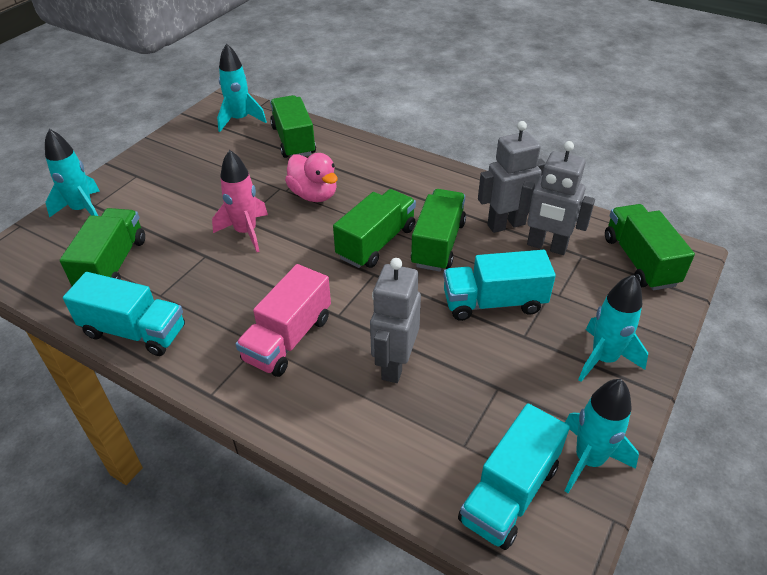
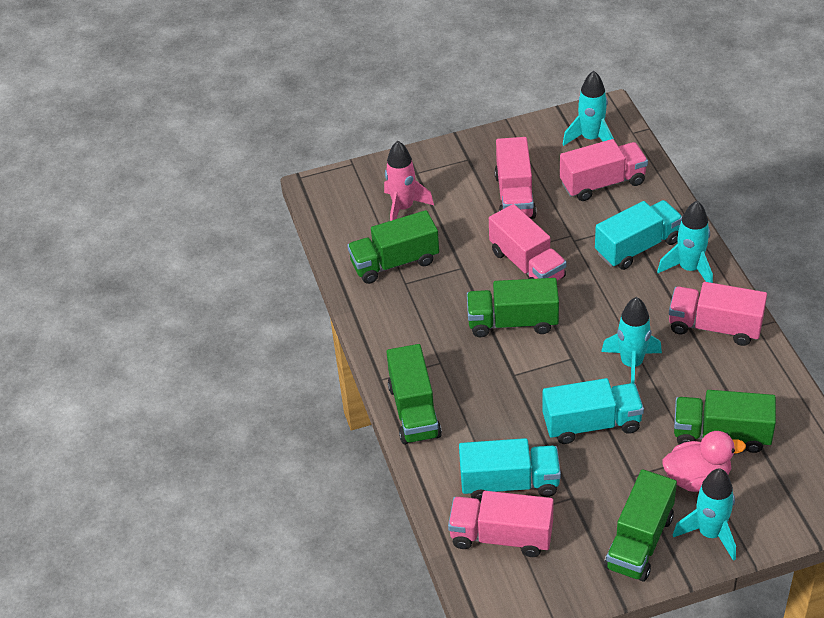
grey robot: 3 -> 0
pink truck: 1 -> 5

